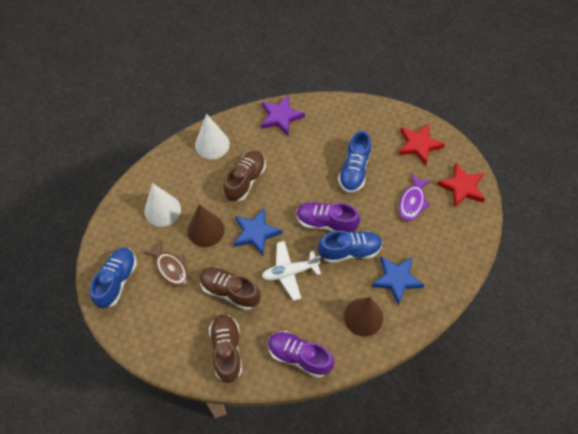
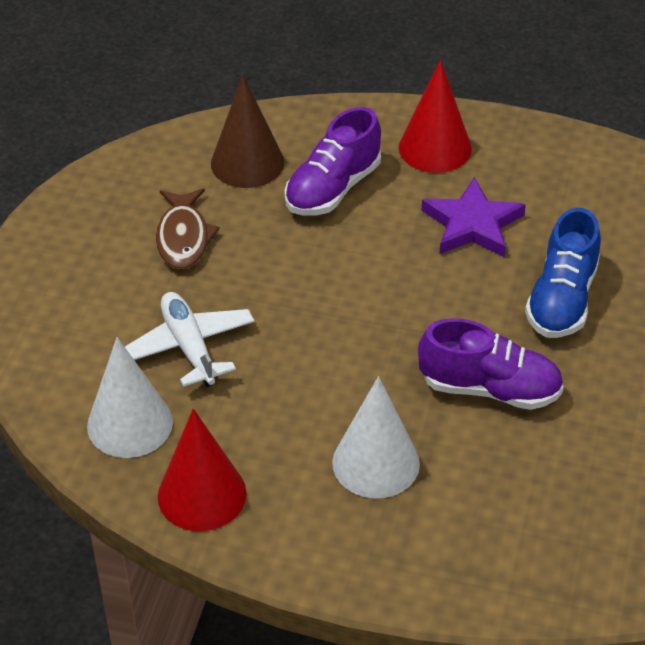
blue shoe: 3 -> 1
blue star: 2 -> 0
brown cone: 2 -> 1
brown shoe: 3 -> 0
purple fish: 1 -> 0
red cone: 0 -> 2
red star: 2 -> 0

